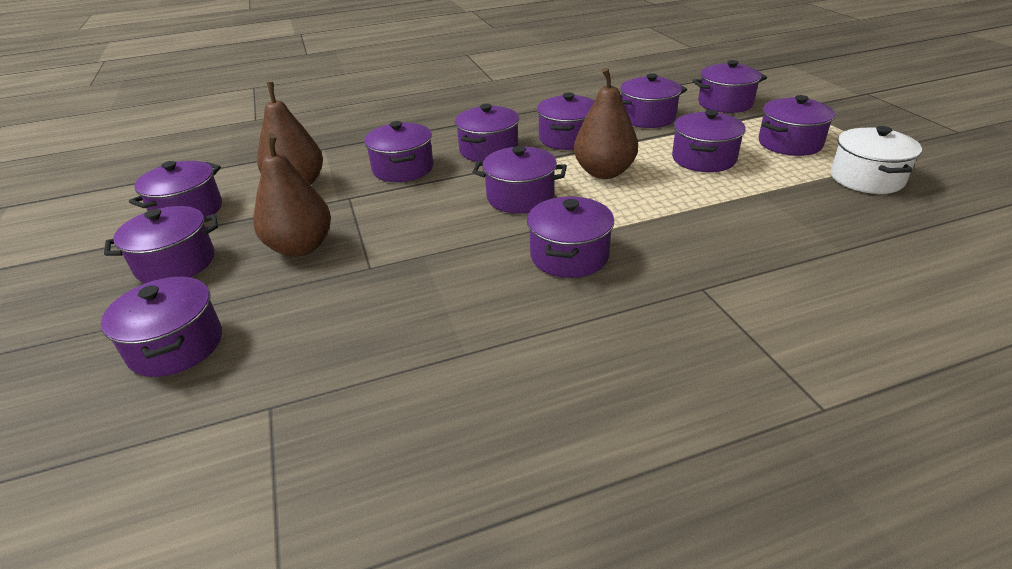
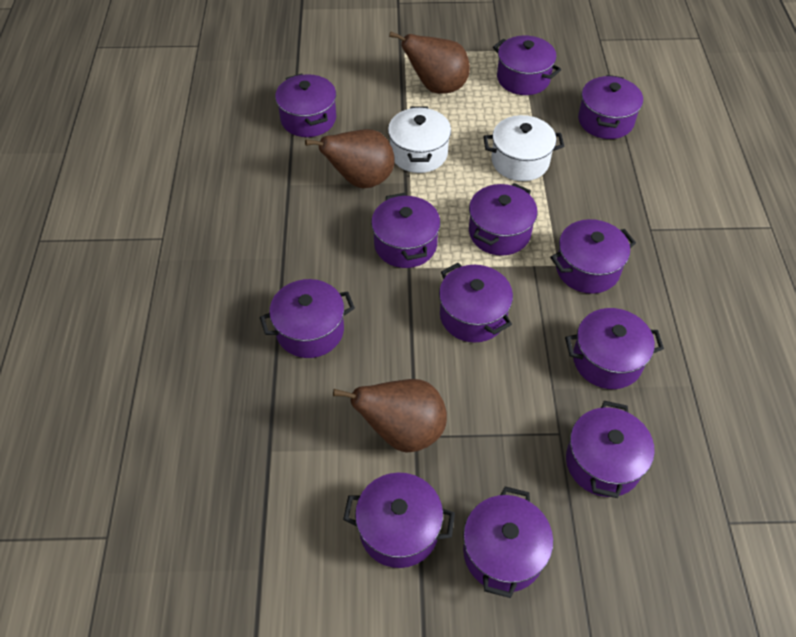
white pot: 1 -> 2

